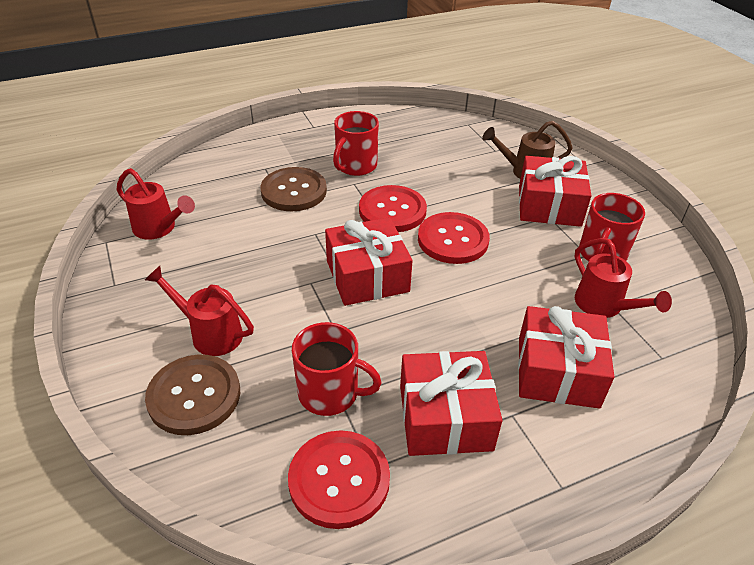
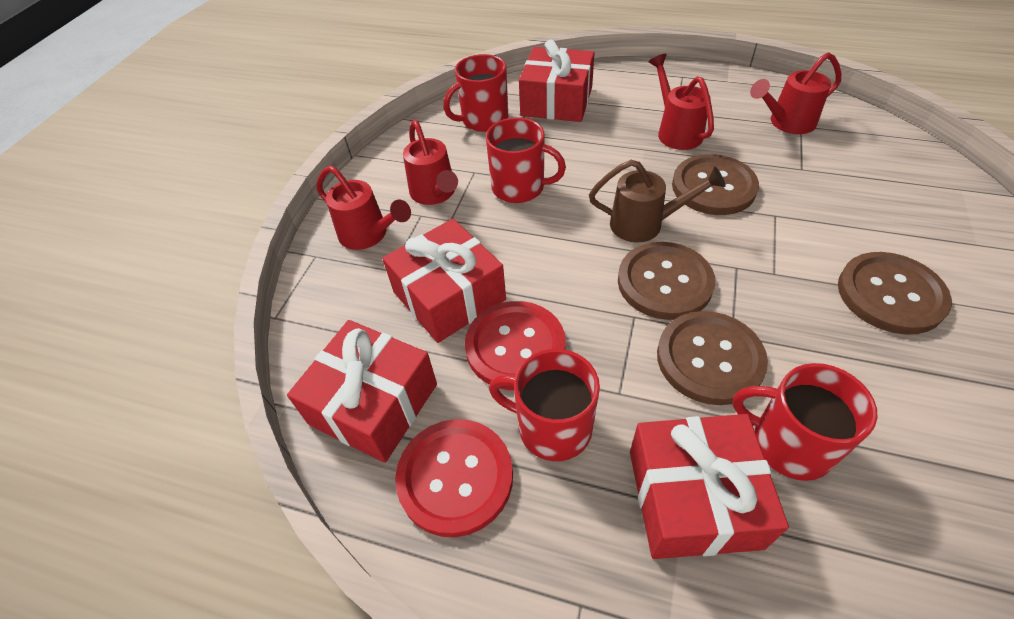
brown button: 2 -> 4
red button: 3 -> 2
red mug: 3 -> 4
red watering can: 3 -> 4

